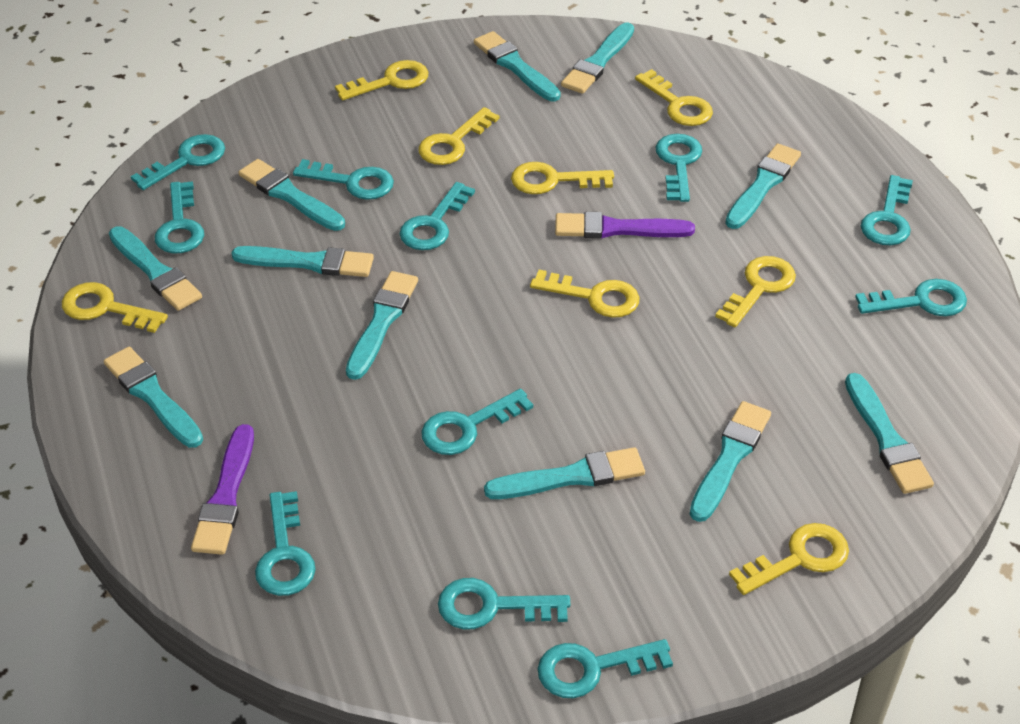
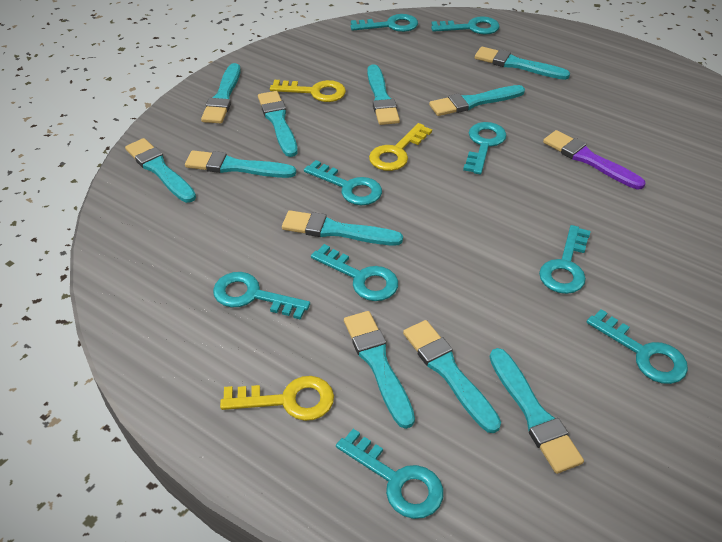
purple brush: 2 -> 1
turquoise key: 11 -> 9
yellow key: 8 -> 3

